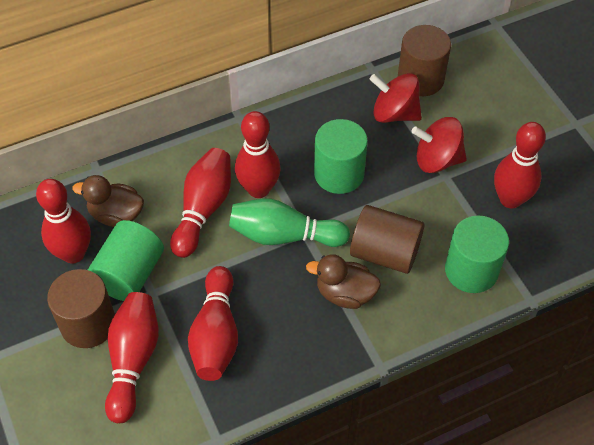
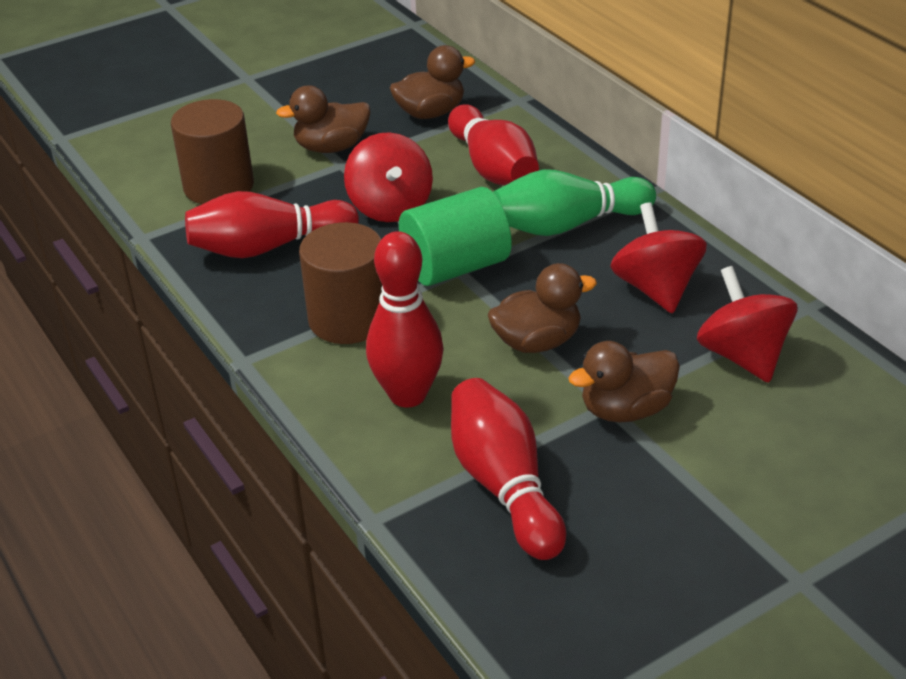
brown cylinder: 3 -> 2
brown duck: 2 -> 4
green cylinder: 3 -> 1
red bowling pin: 6 -> 4
red spinning top: 2 -> 3

